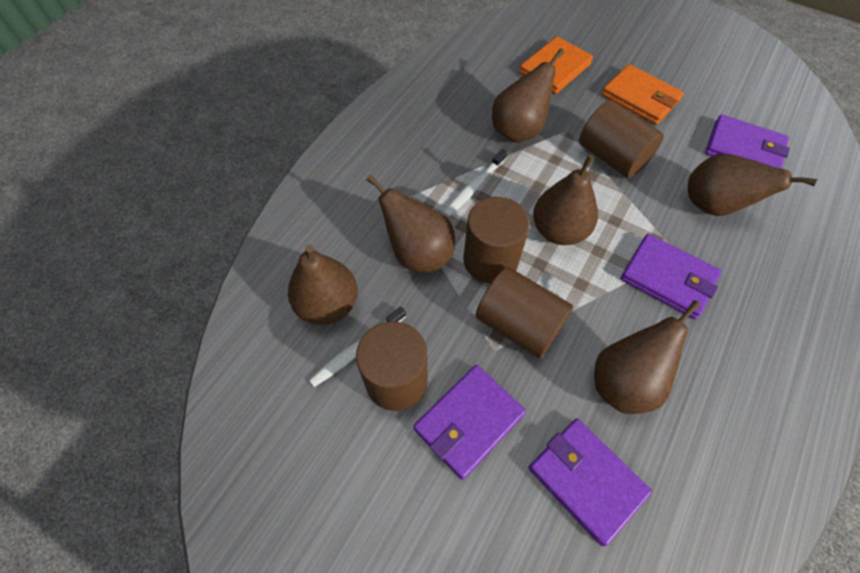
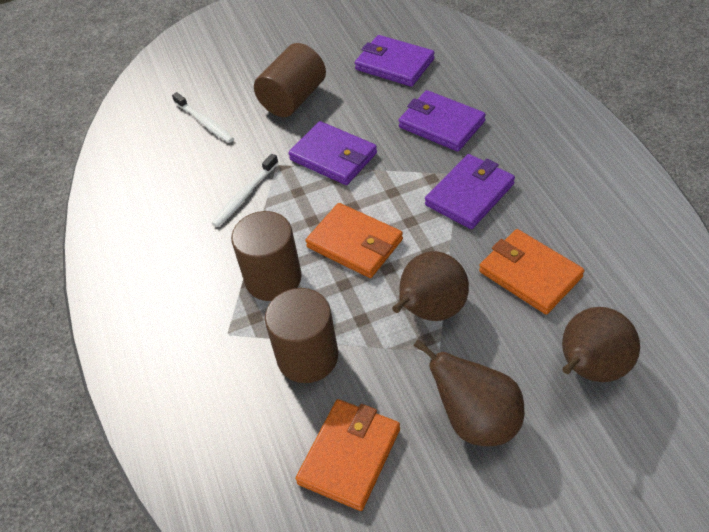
brown cylinder: 4 -> 3
brown pear: 6 -> 3
orange wallet: 2 -> 3

